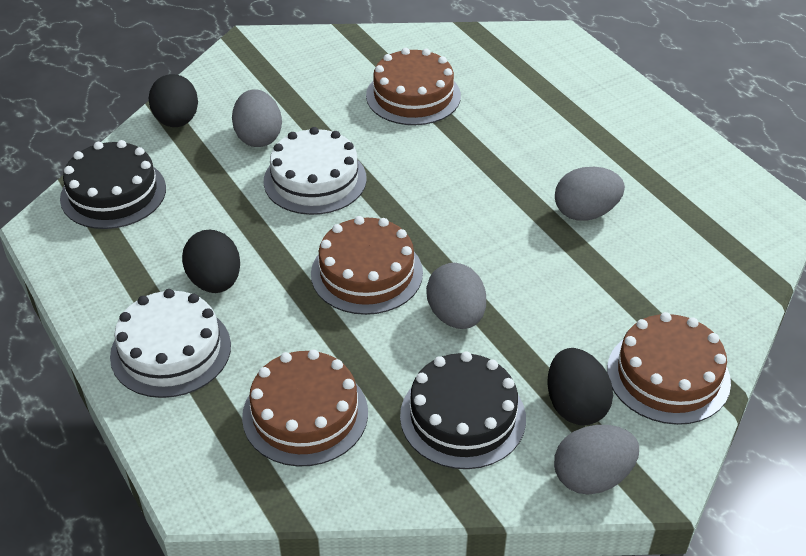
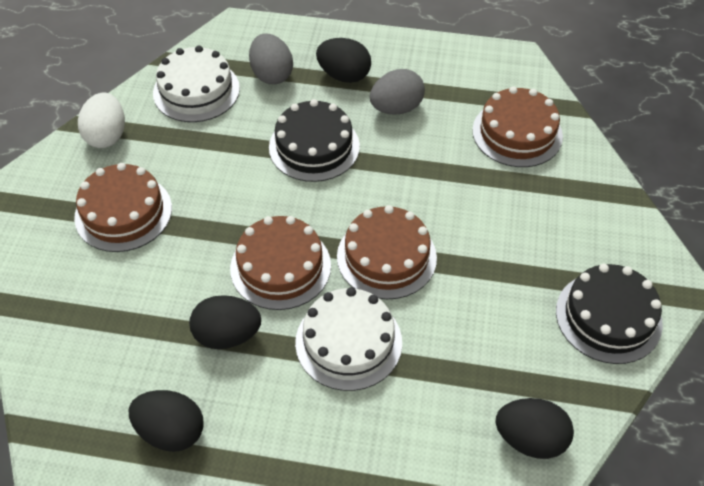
black egg: 3 -> 4
grey egg: 4 -> 2
white egg: 0 -> 1

